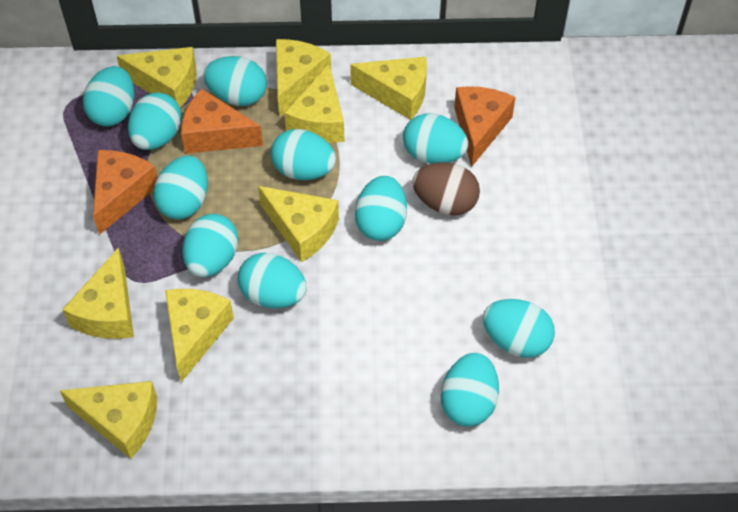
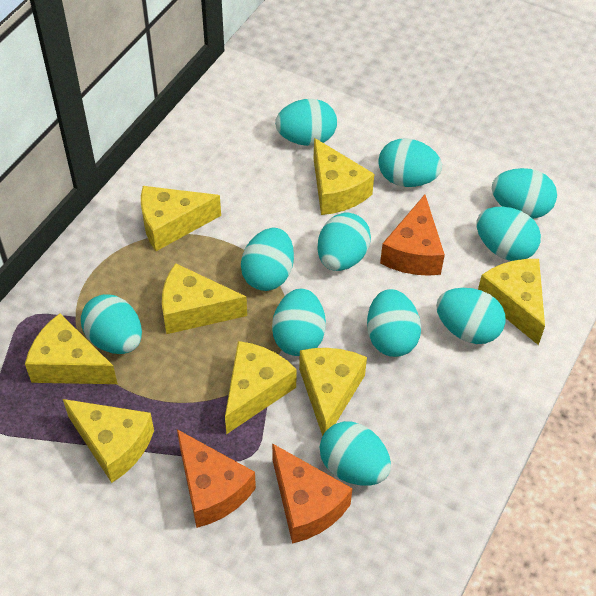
brown egg: 1 -> 0

